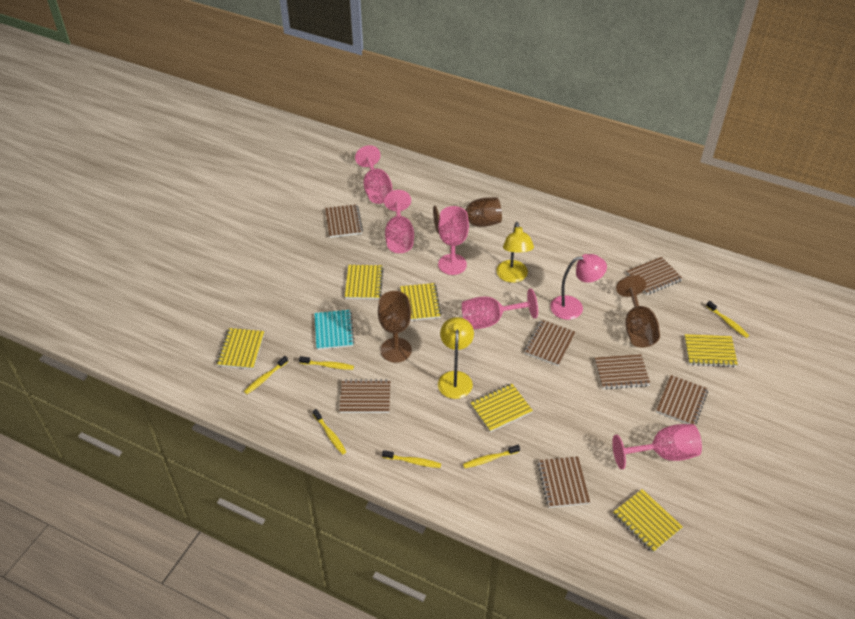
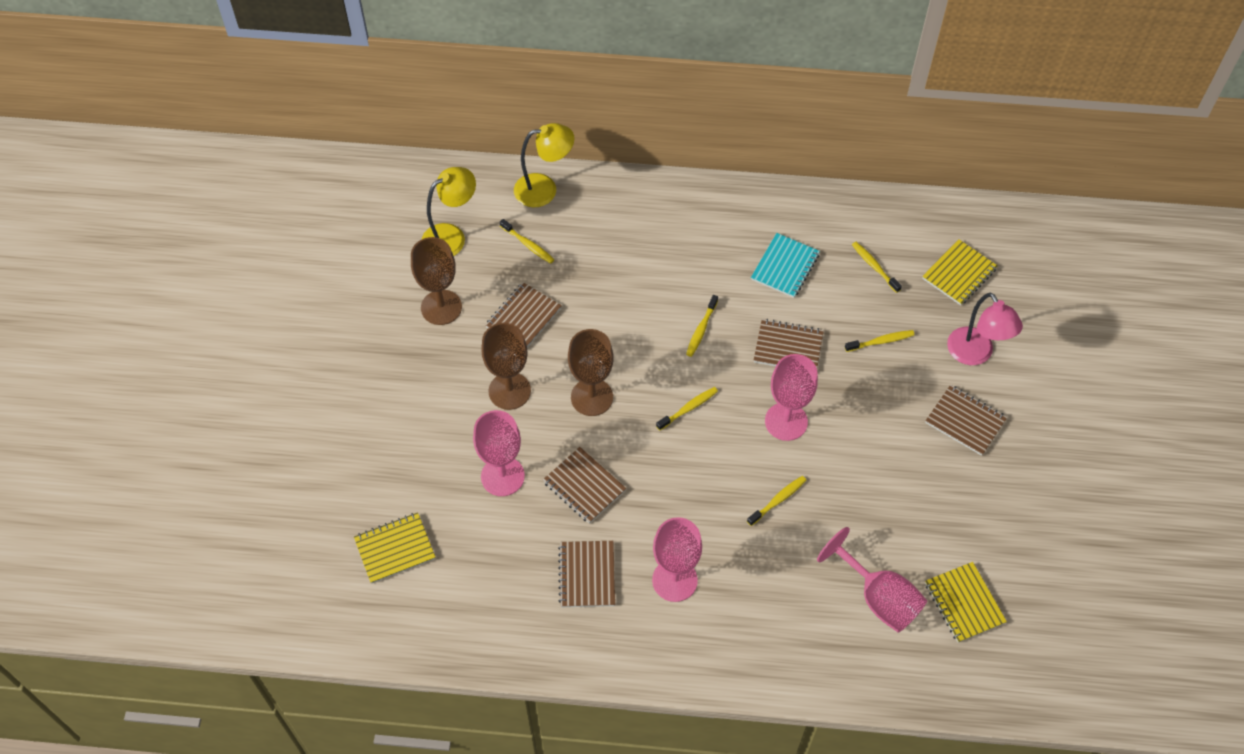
brown notebook: 7 -> 5
pink goblet: 5 -> 4
yellow notebook: 6 -> 3

